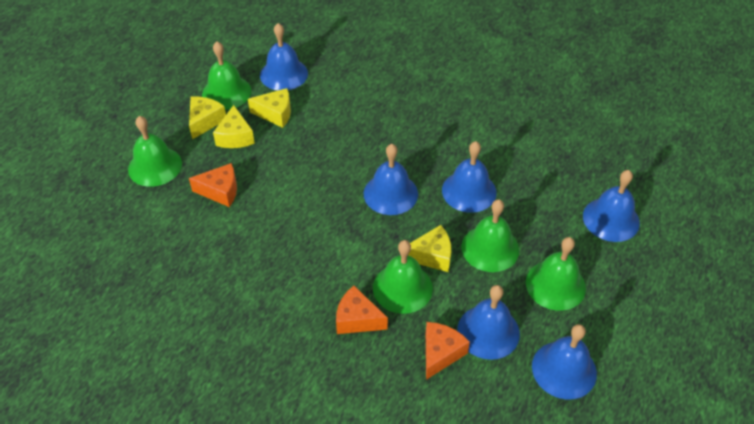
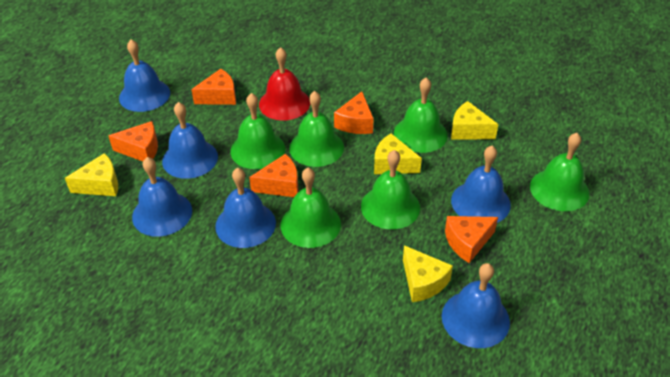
green bell: 5 -> 6
orange cheese: 3 -> 5
red bell: 0 -> 1

